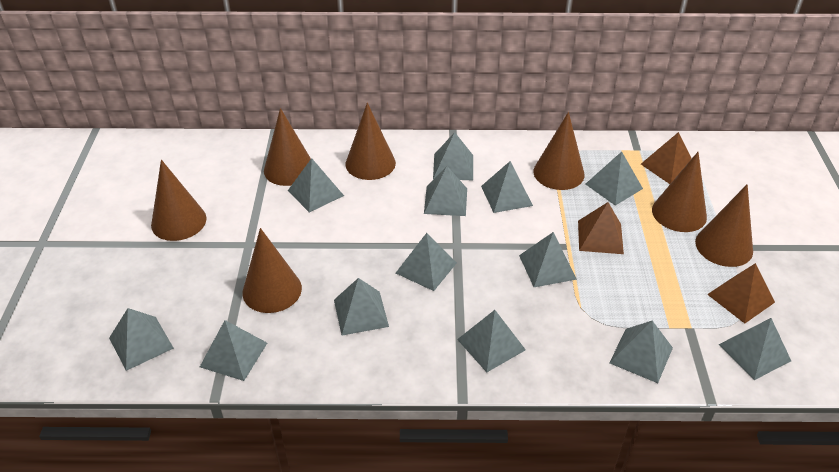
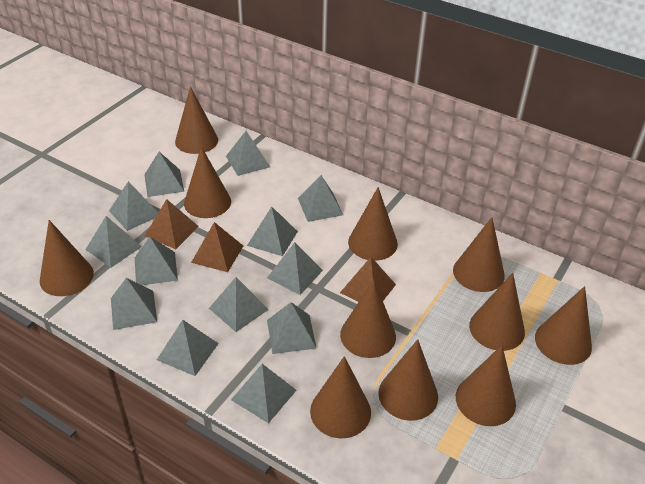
brown cone: 7 -> 11

